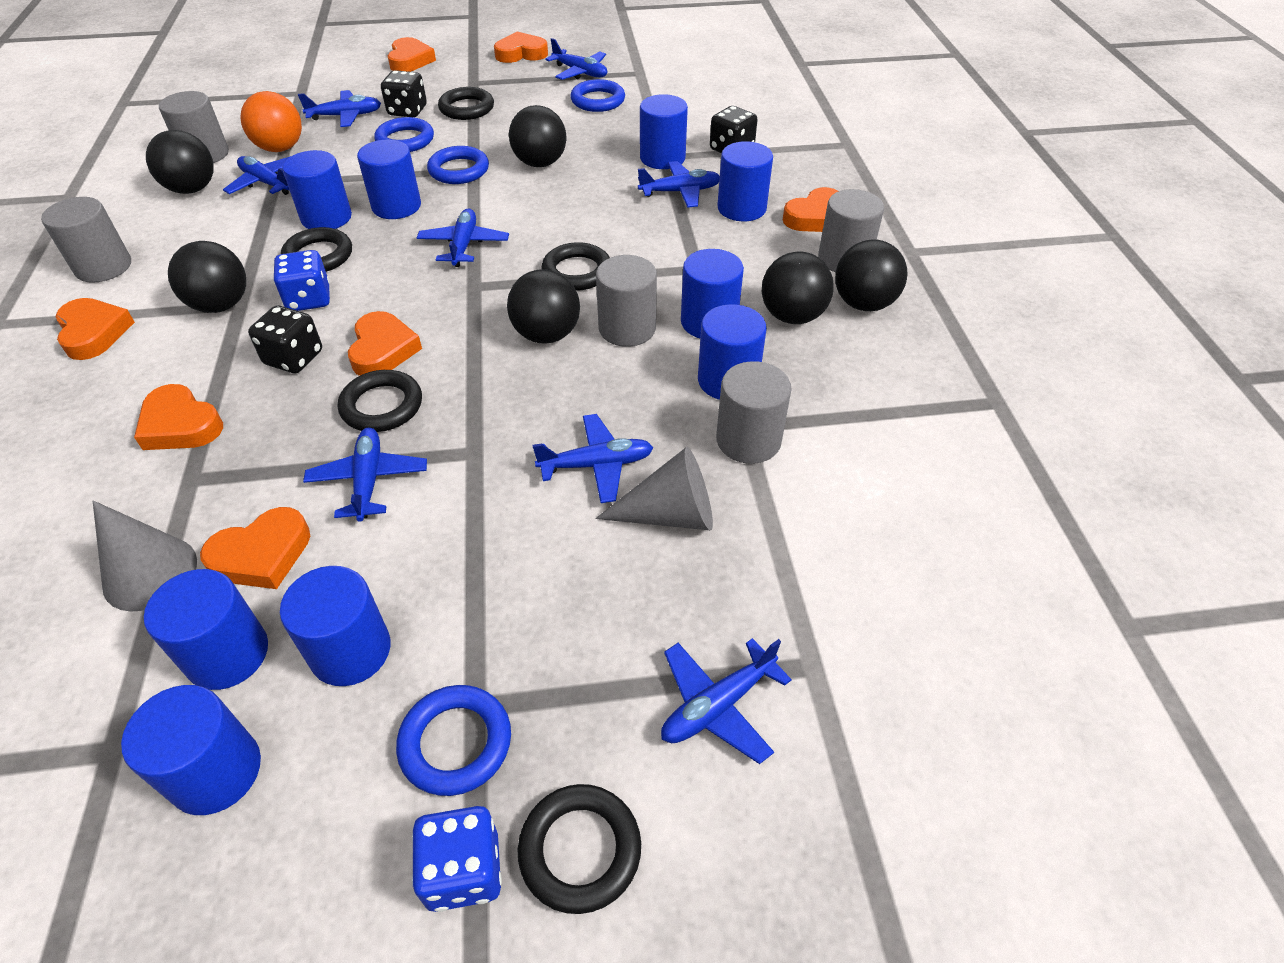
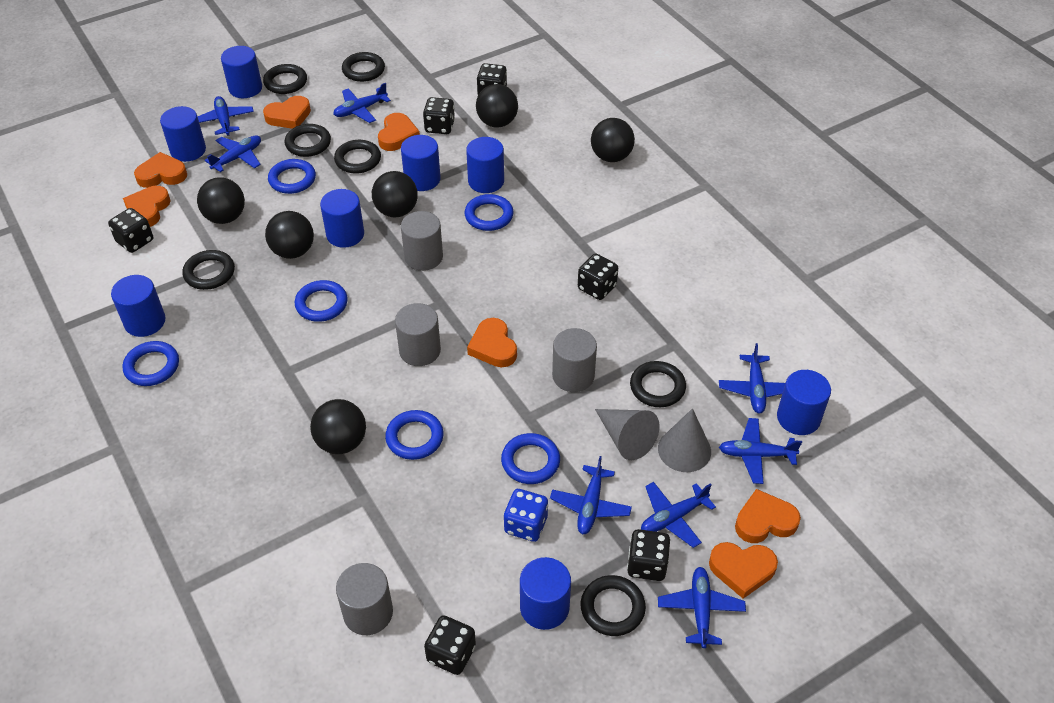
black dice: 3 -> 6
black ring: 5 -> 7
blue cylinder: 9 -> 8
blue dice: 2 -> 1
blue ring: 4 -> 6
grey cylinder: 5 -> 4
orange ball: 1 -> 0

